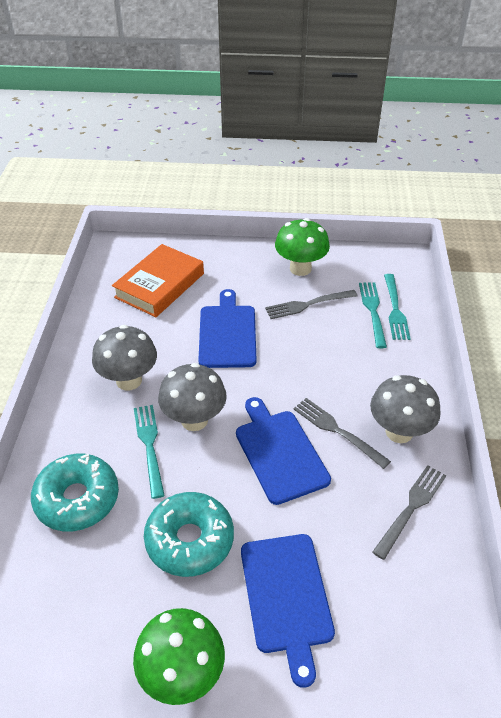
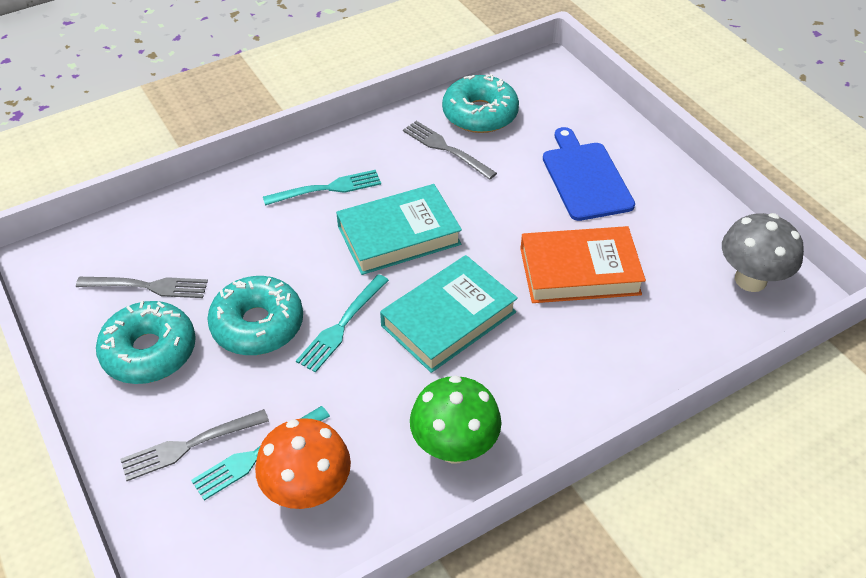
blue cutting board: 3 -> 1
green mushroom: 2 -> 1
grey mushroom: 3 -> 1
orange mushroom: 0 -> 1
turquoise book: 0 -> 2
turquoise donut: 2 -> 3

